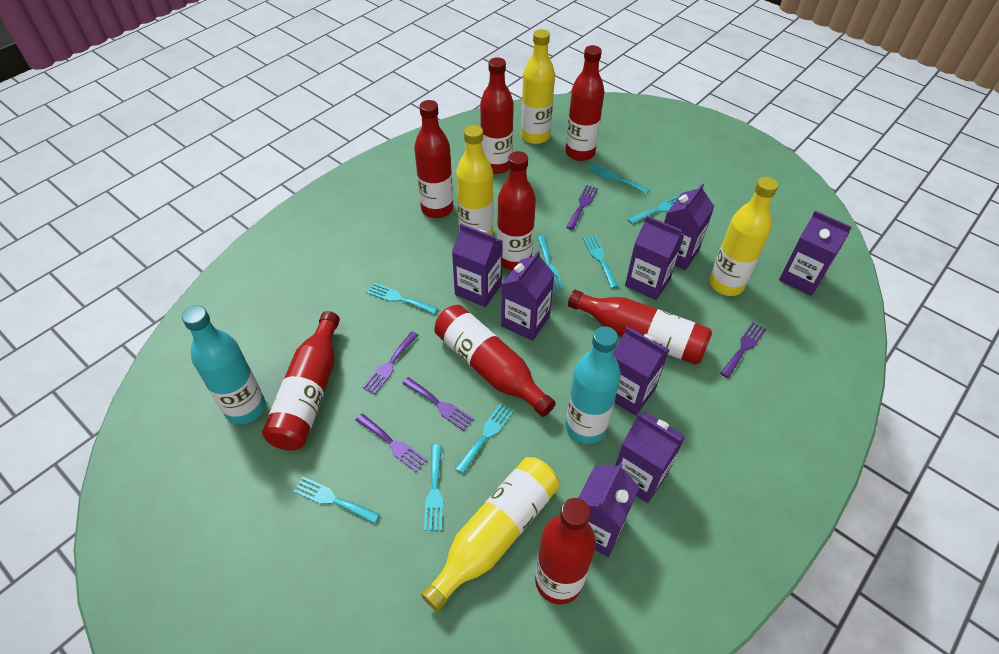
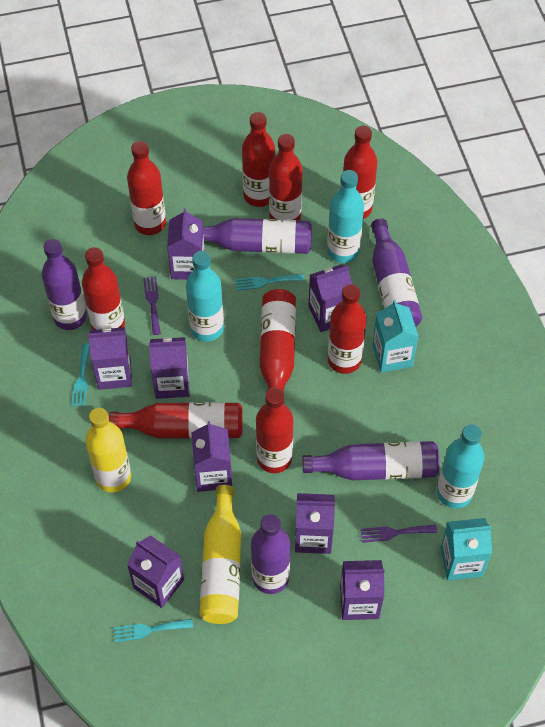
purple bottle: 0 -> 5
purple fork: 5 -> 2
red bottle: 8 -> 9
turquoise bottle: 2 -> 3
turquoise carton: 0 -> 2
turquoise fork: 8 -> 3
yellow bottle: 4 -> 2

